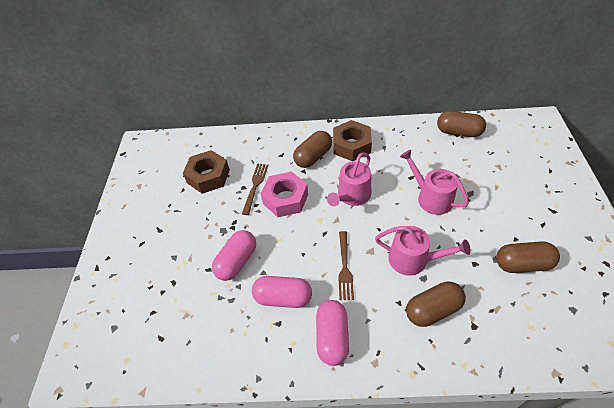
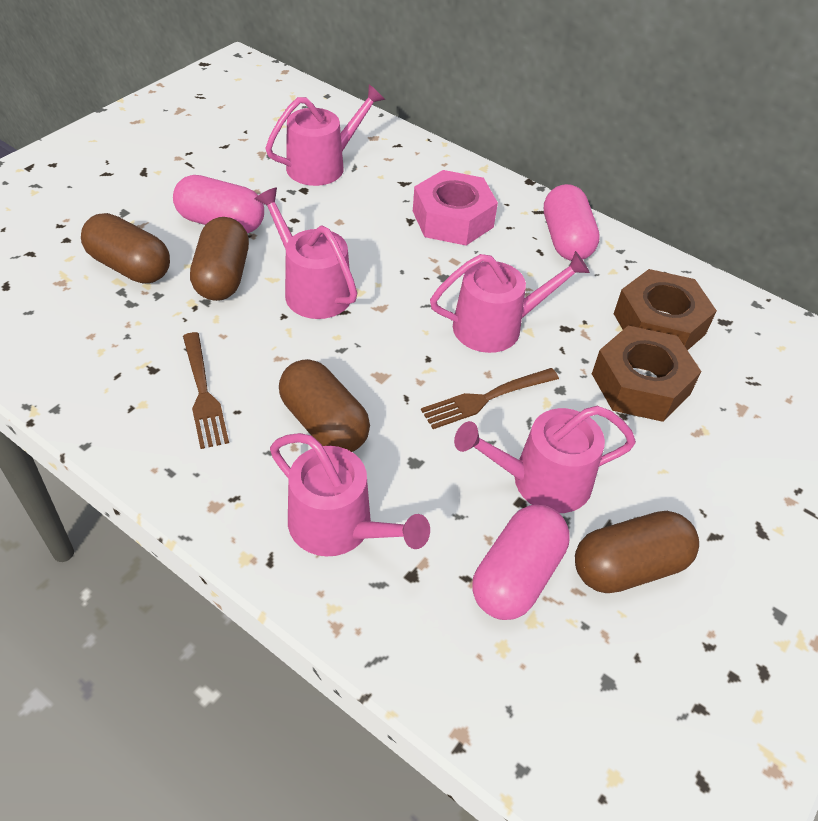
pink watering can: 3 -> 5

